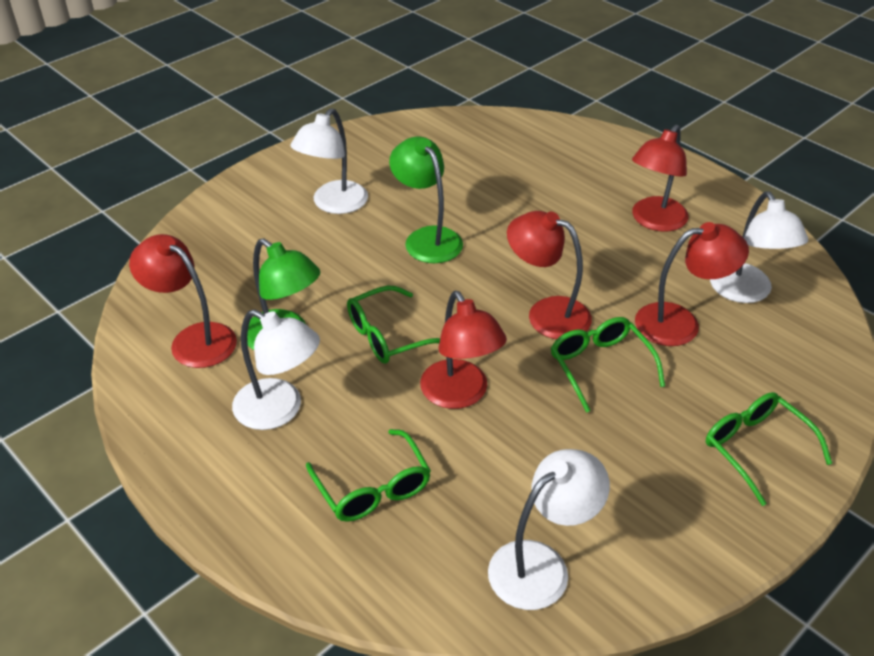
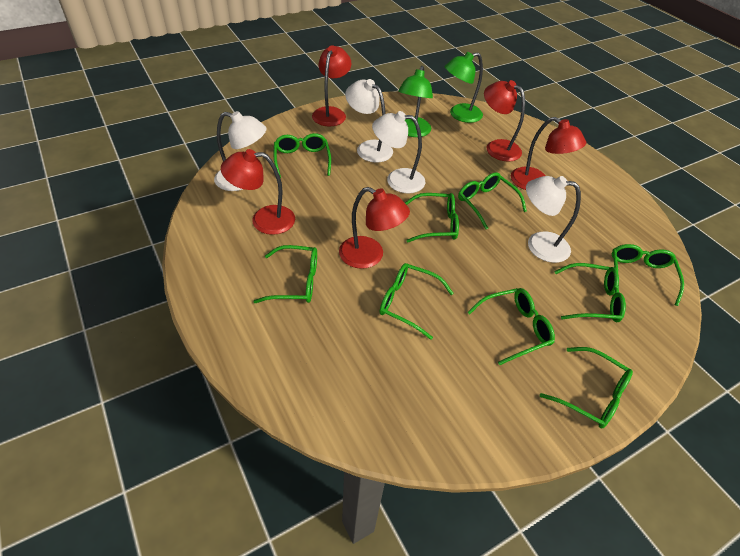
green glasses: 4 -> 9

